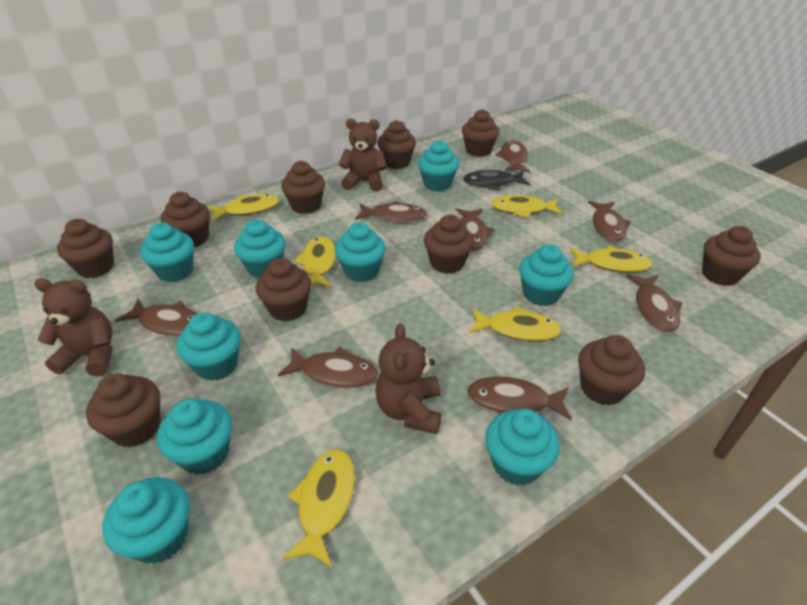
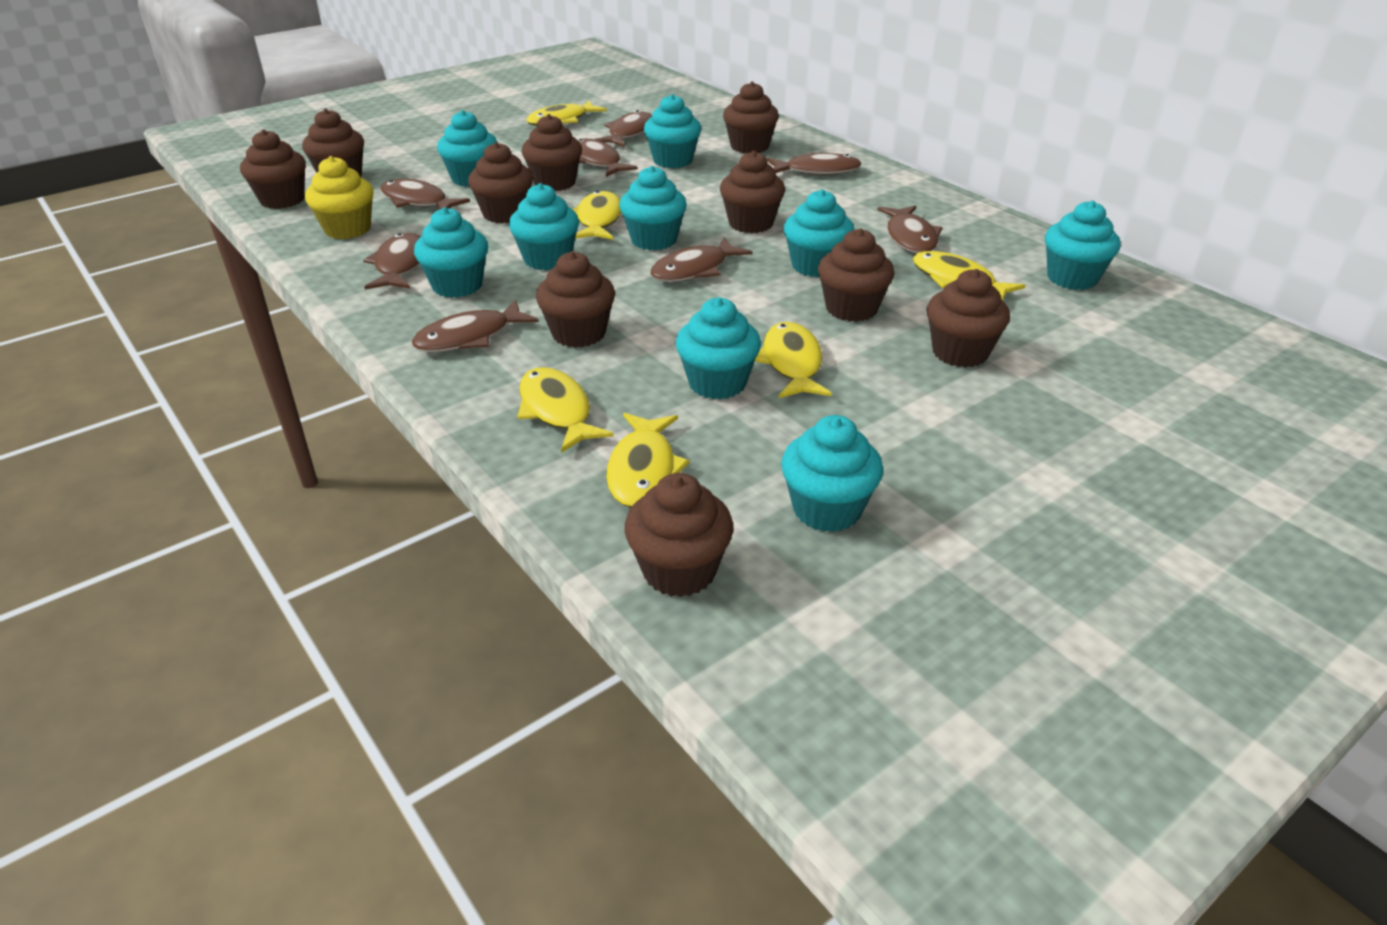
black fish: 1 -> 0
brown teddy bear: 3 -> 0
yellow cupcake: 0 -> 1

